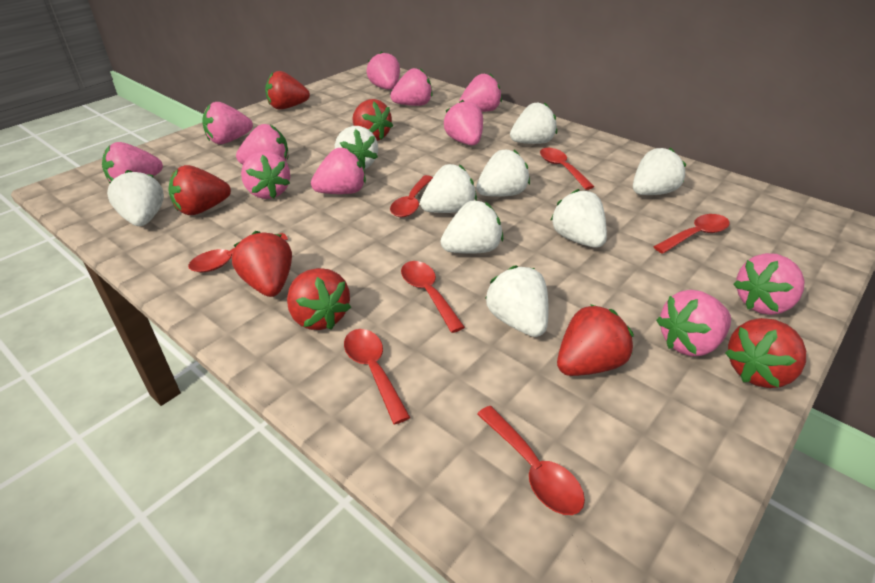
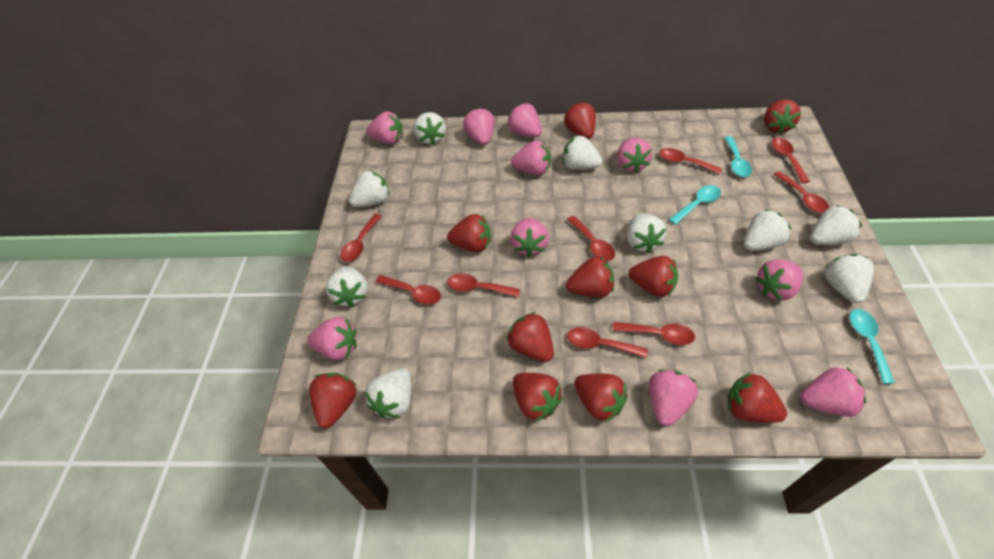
pink strawberry: 11 -> 10
red spoon: 7 -> 9
red strawberry: 7 -> 10
turquoise spoon: 0 -> 3

